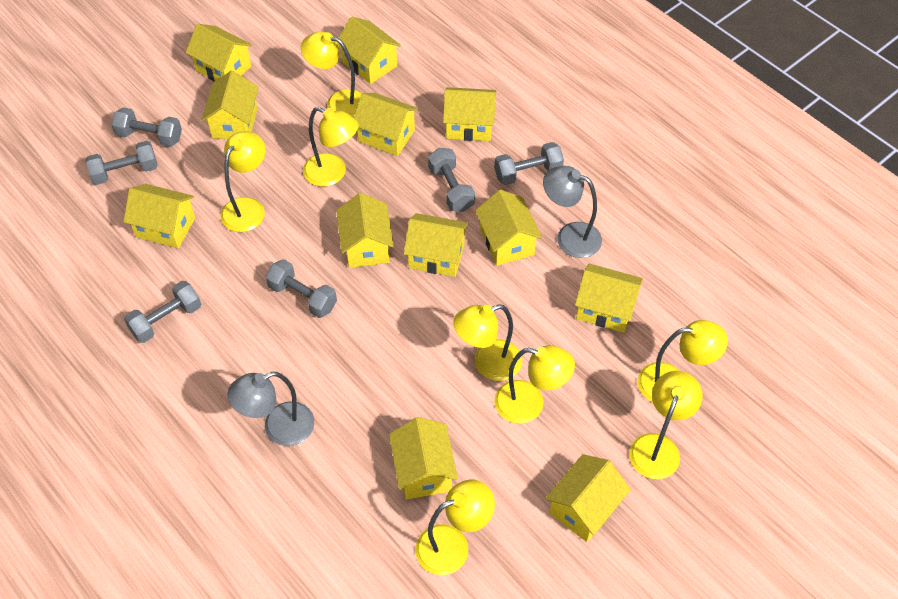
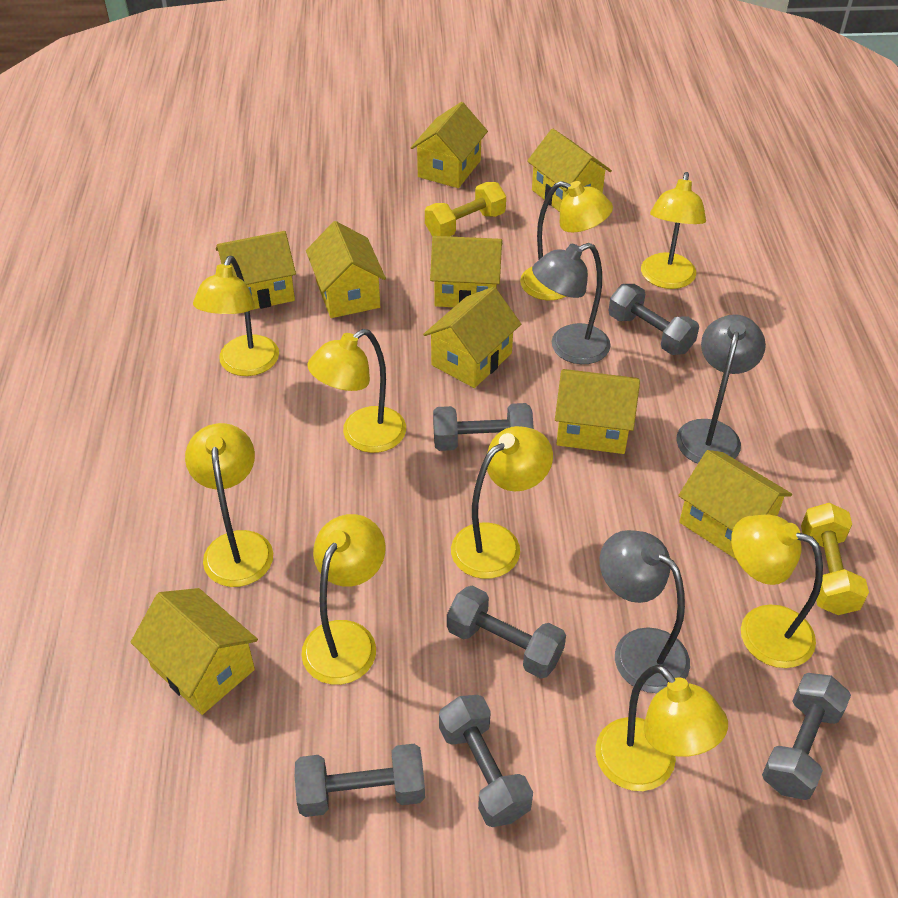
grey lamp: 2 -> 3
yellow dumbbell: 0 -> 2
yellow house: 12 -> 9
yellow lamp: 8 -> 9

